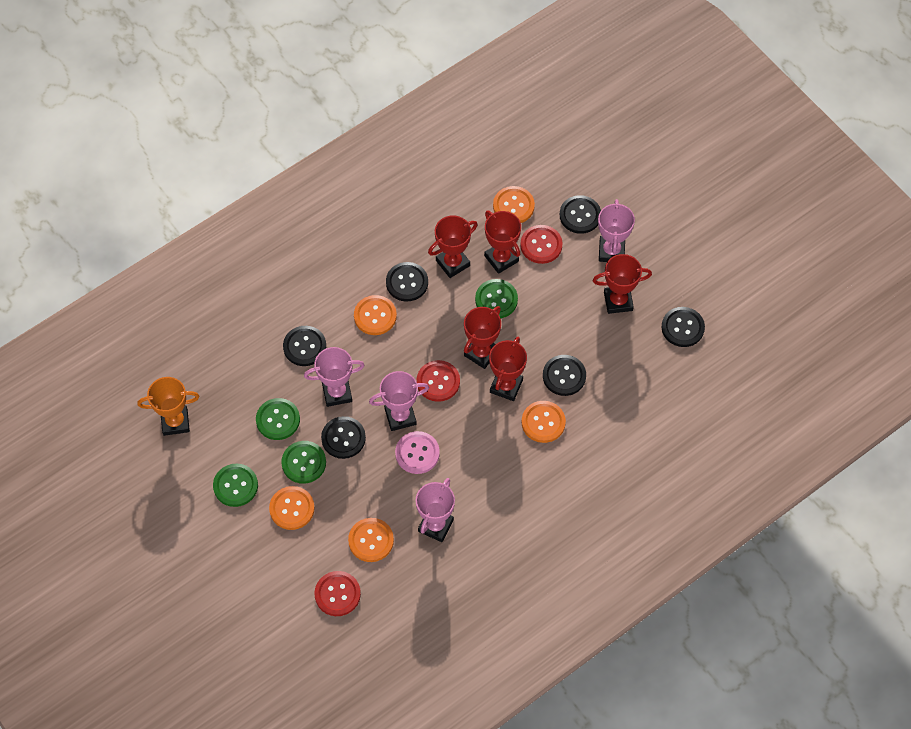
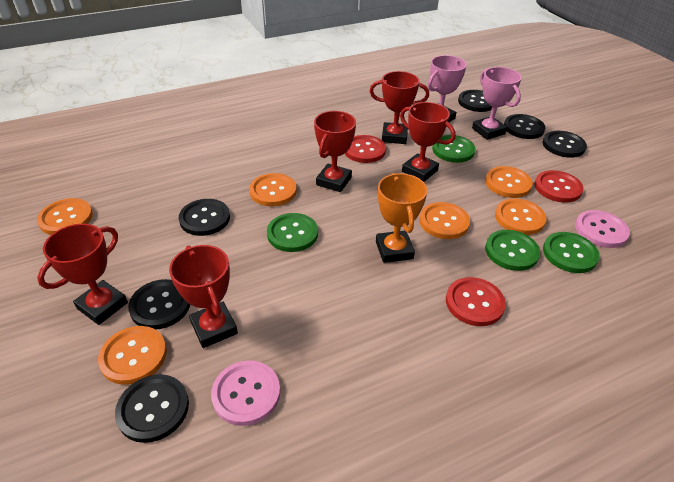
orange button: 5 -> 6
pink button: 1 -> 2
pink trophy: 4 -> 2

